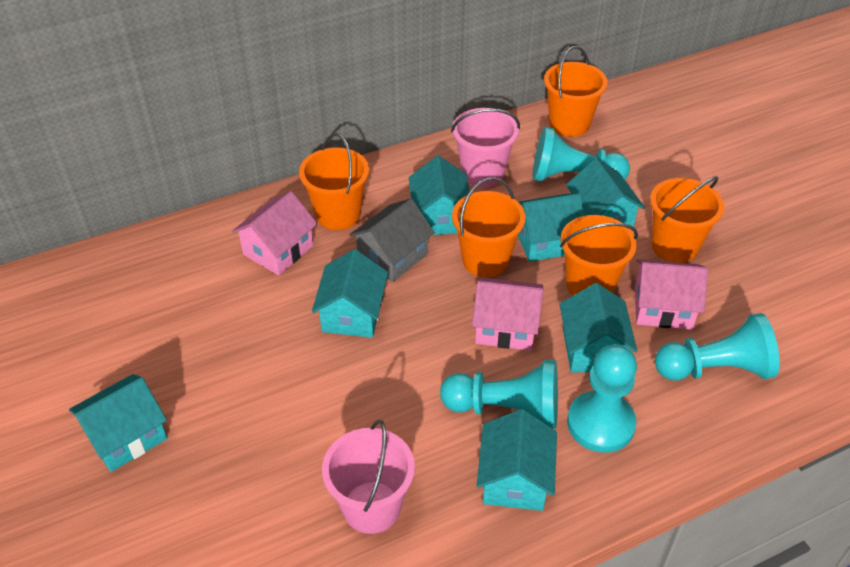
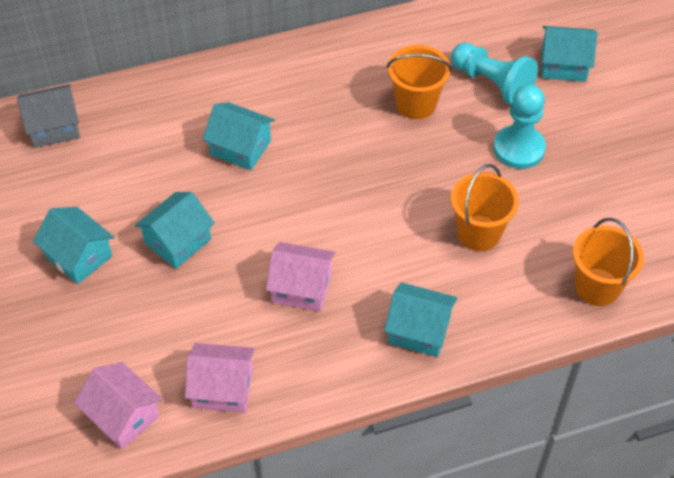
orange bucket: 5 -> 3
pink bucket: 2 -> 0
turquoise house: 7 -> 5
turquoise pawn: 4 -> 2

